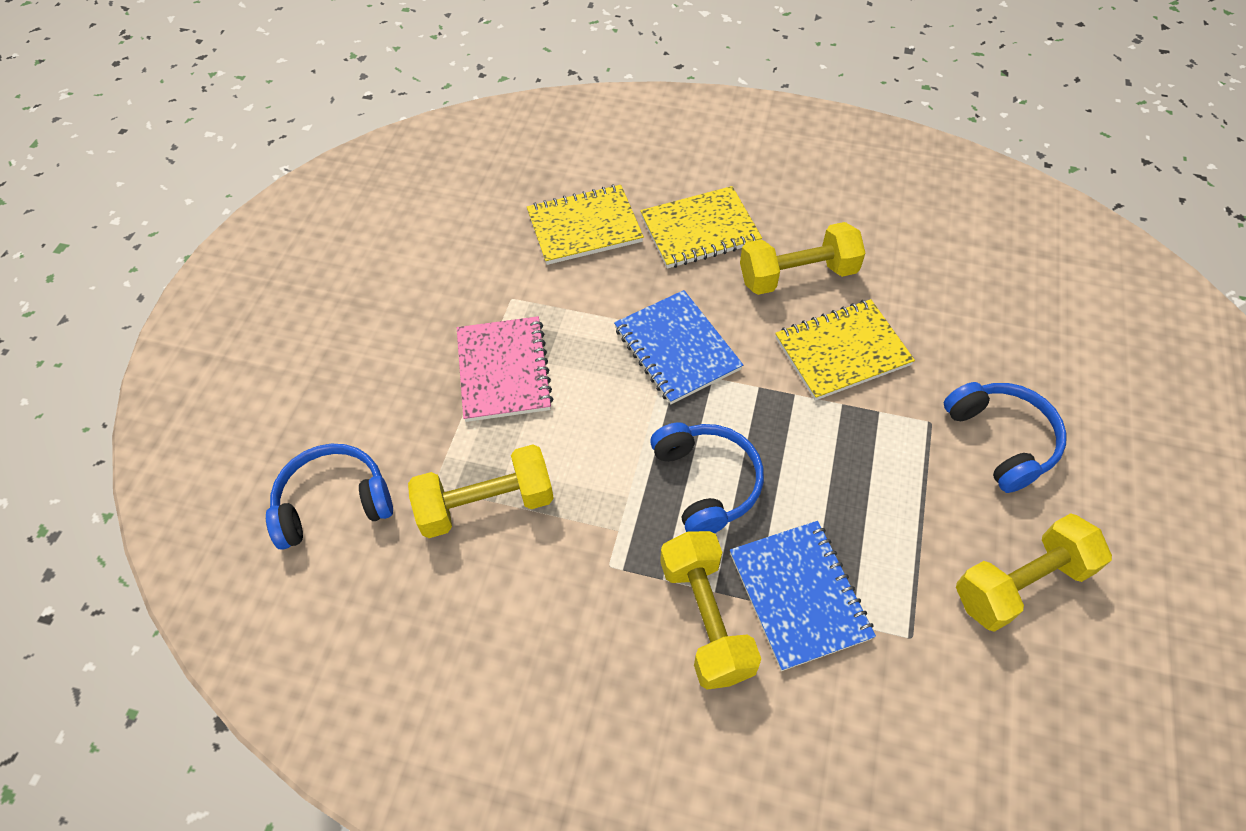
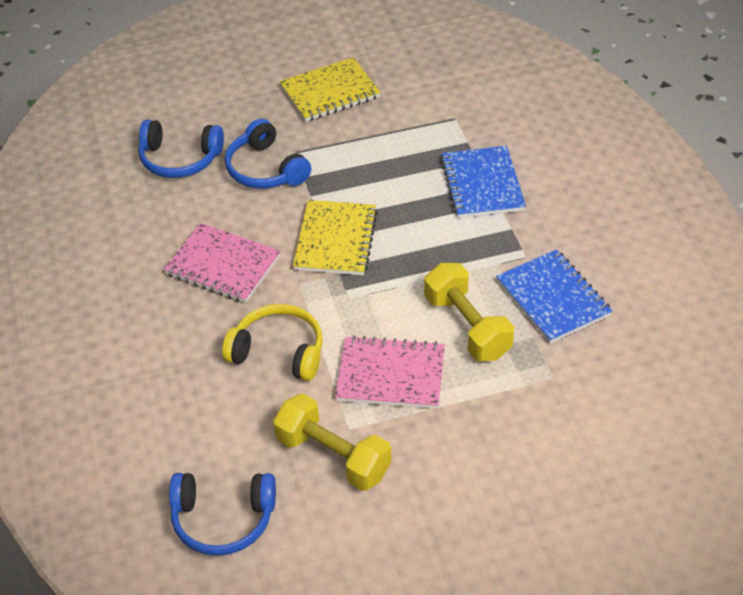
pink notebook: 1 -> 2
yellow dumbbell: 4 -> 2
yellow headphones: 0 -> 1
yellow notebook: 3 -> 2

